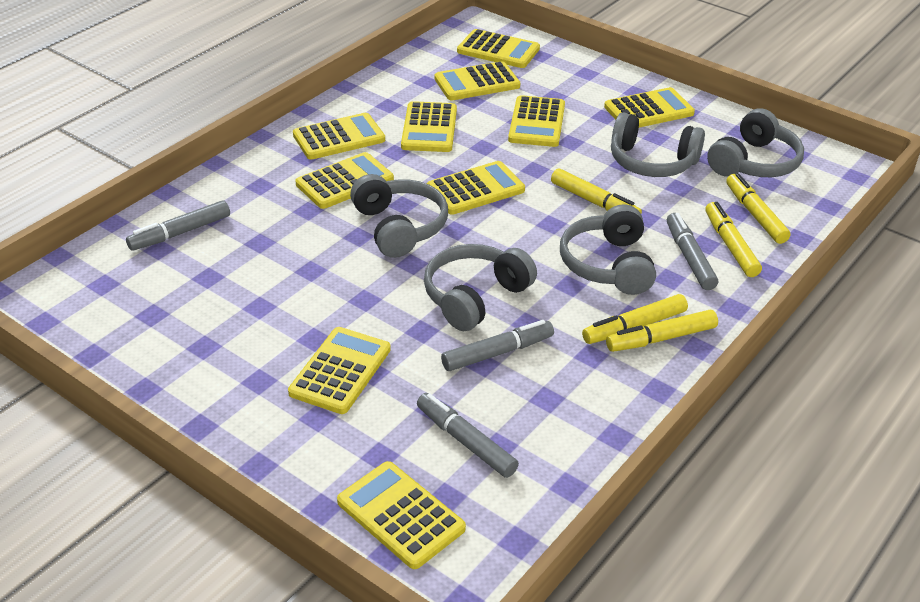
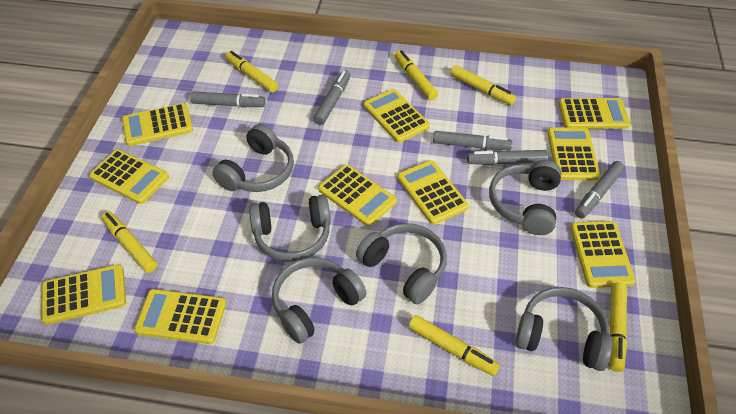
grey headphones: 5 -> 6
grey marker: 4 -> 5
yellow marker: 5 -> 6

